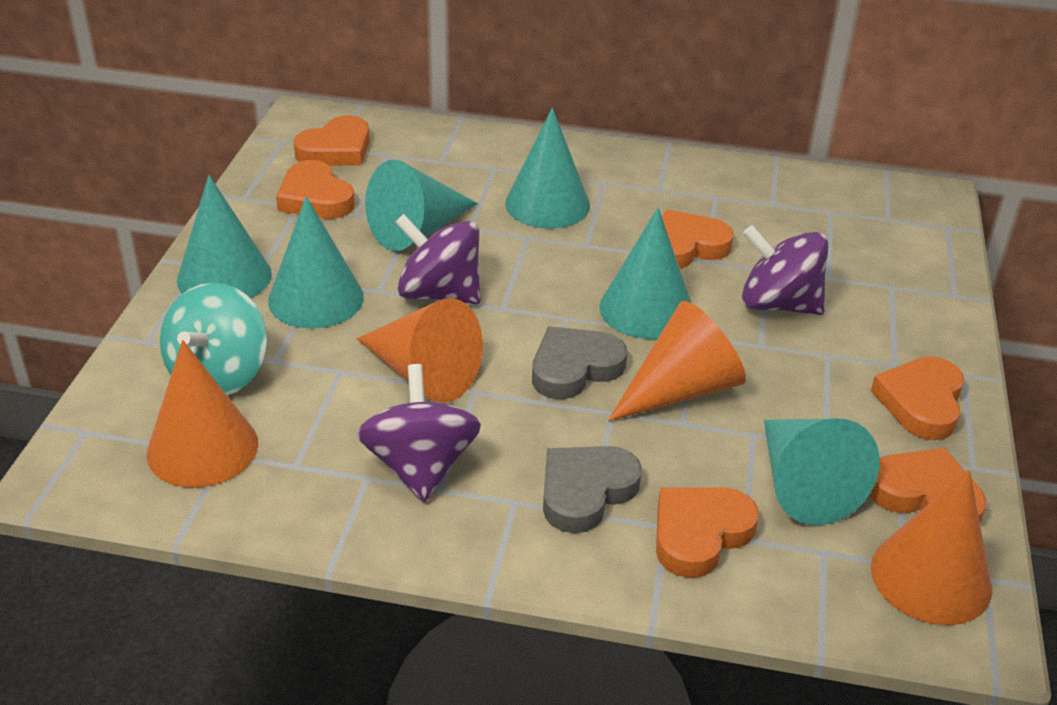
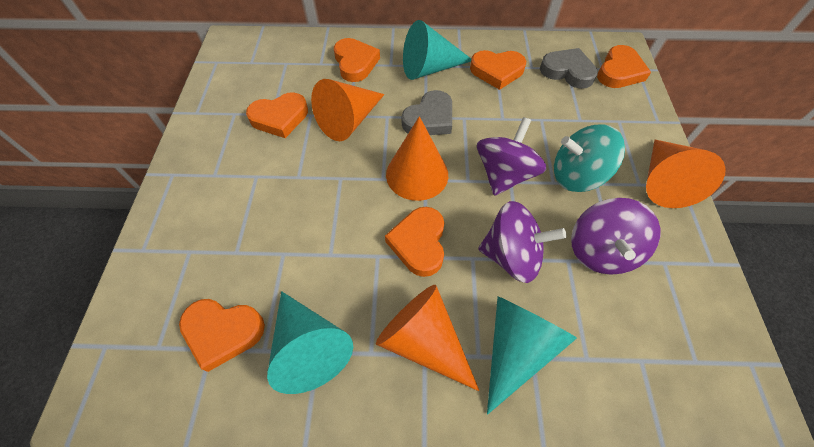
turquoise cone: 6 -> 3

